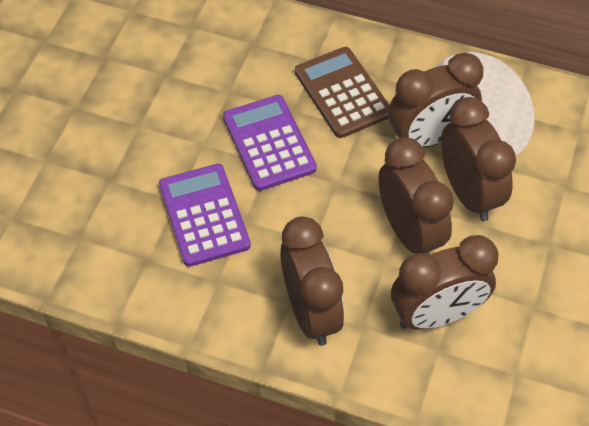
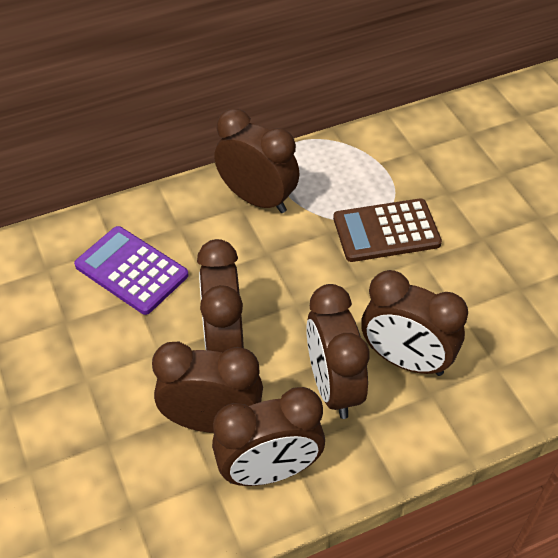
brown clock: 5 -> 6
purple calculator: 2 -> 1

